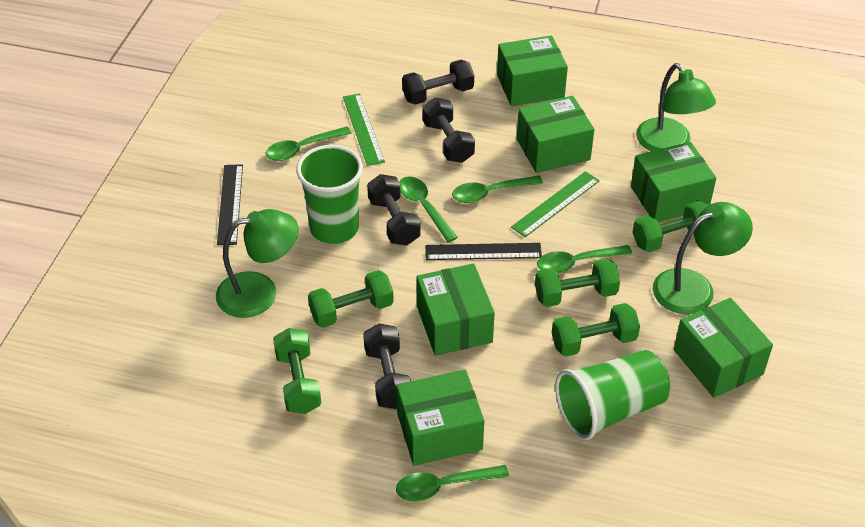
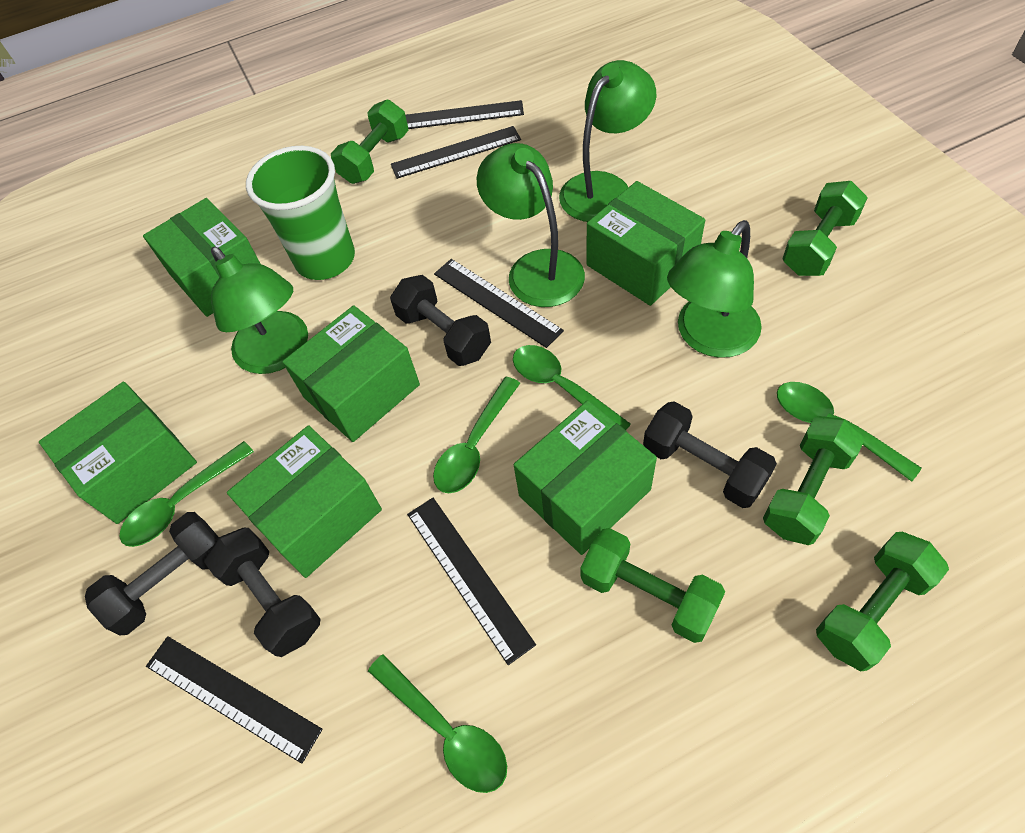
black ruler: 2 -> 5
green cup: 2 -> 1
green lamp: 3 -> 4
green ruler: 2 -> 0

